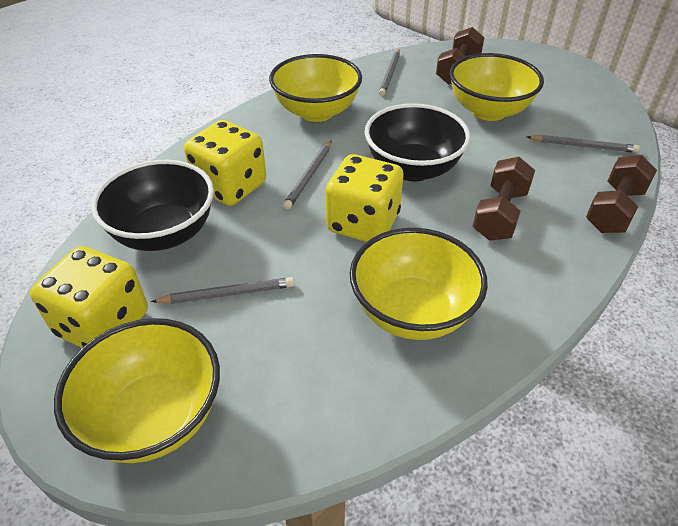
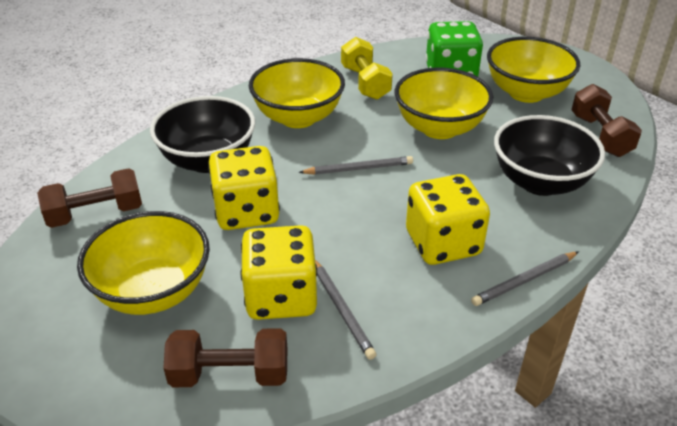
green dice: 0 -> 1
grey pencil: 4 -> 3
yellow dumbbell: 0 -> 1

